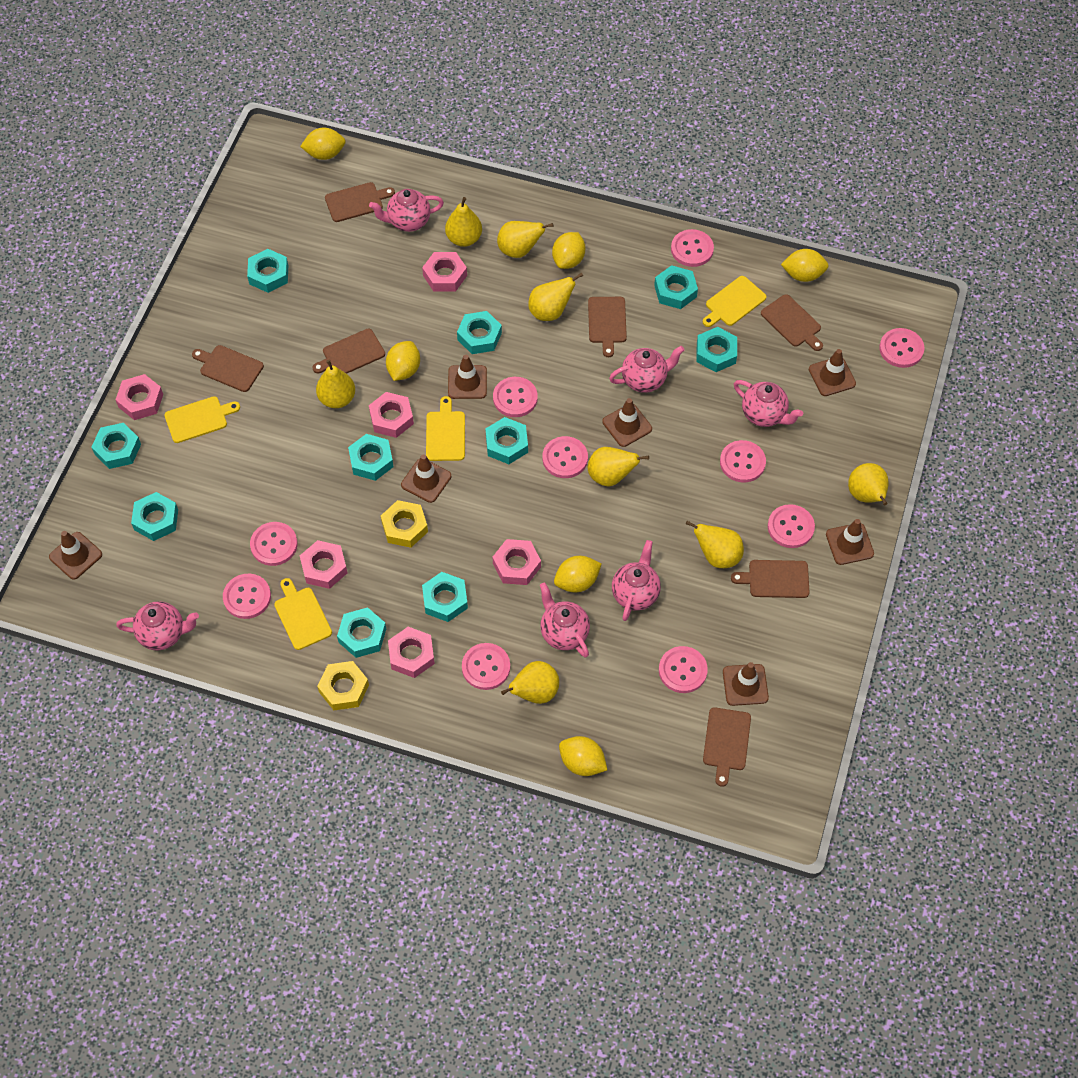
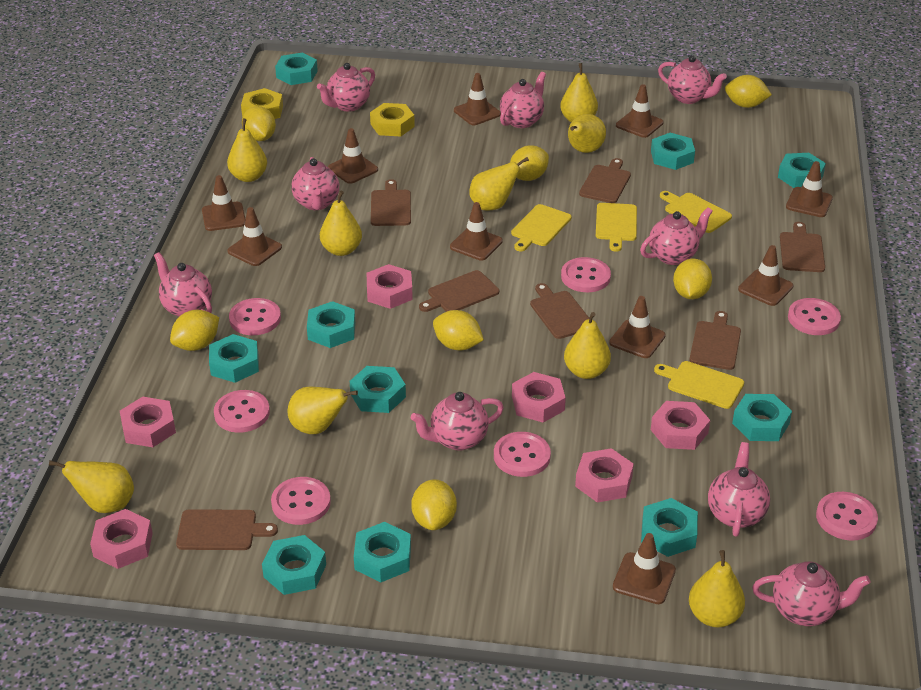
brown traffic cone: 7 -> 10
pink button: 10 -> 7
pink teapot: 6 -> 9
yellow lemon: 6 -> 7
yellow pear: 8 -> 9

